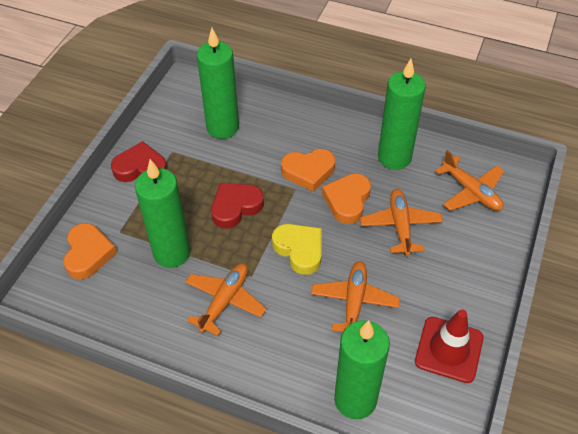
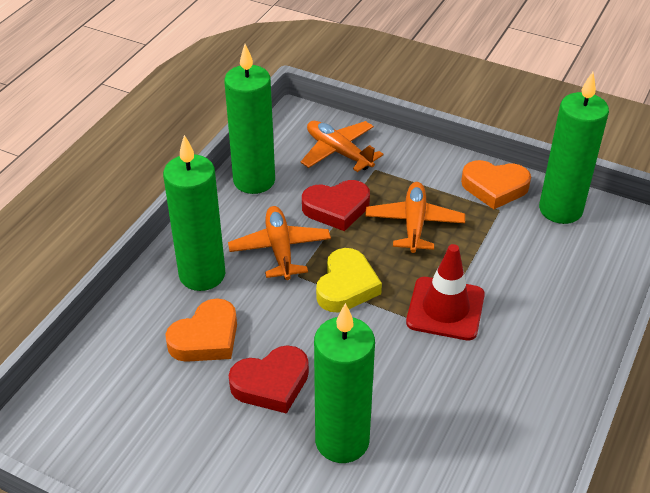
orange heart: 3 -> 2
orange plane: 4 -> 3

